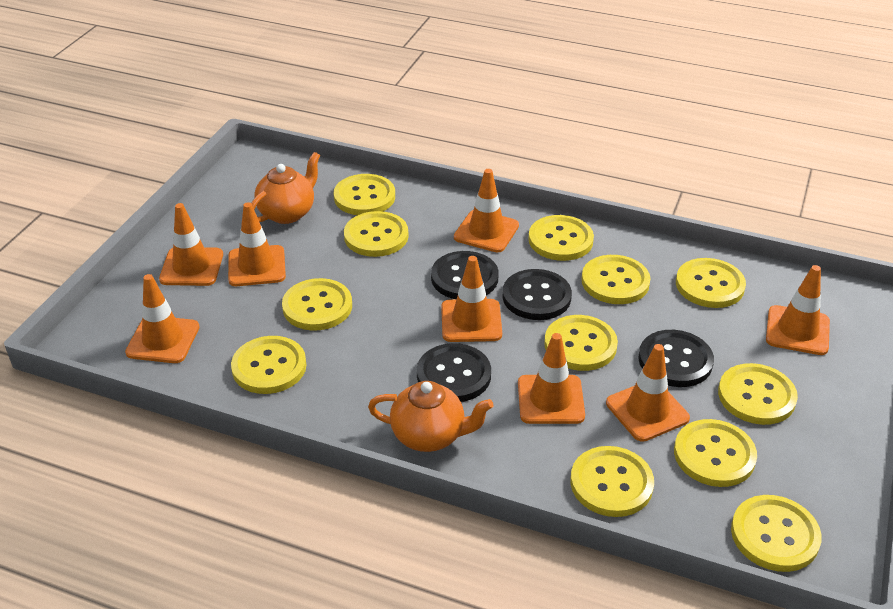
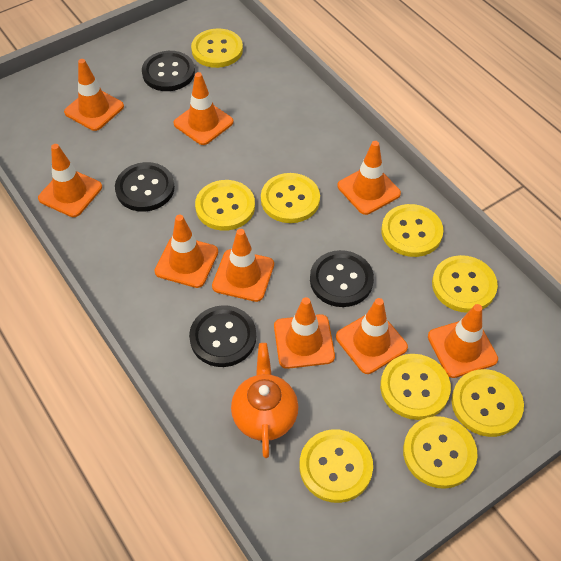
orange teapot: 2 -> 1
orange traffic cone: 8 -> 9
yellow button: 12 -> 9

